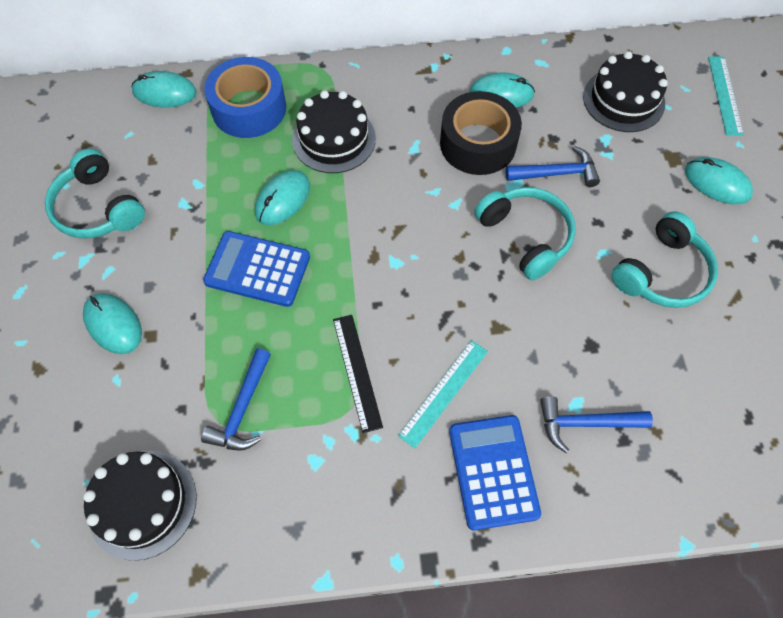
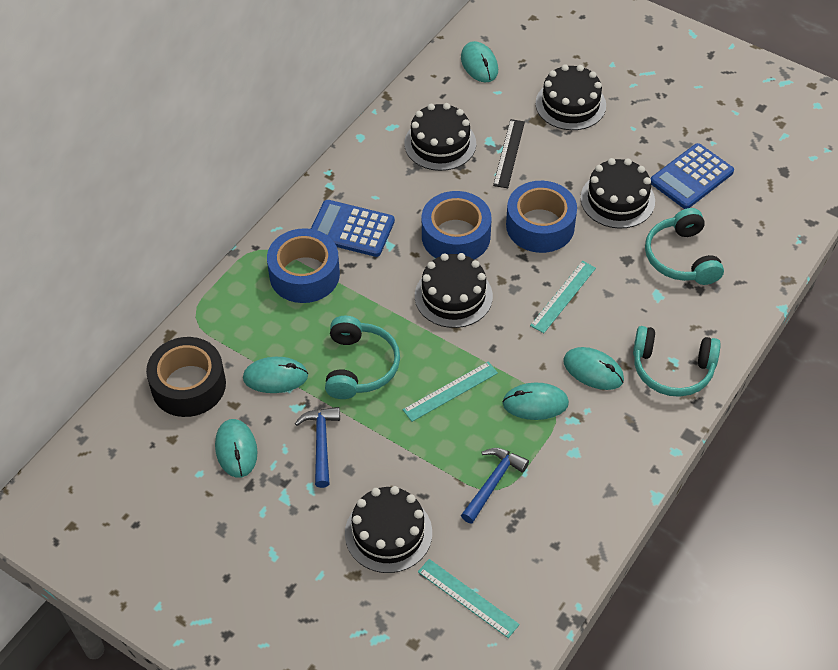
black cake: 3 -> 5
blue hammer: 3 -> 2
blue tape: 1 -> 3
turquoise ruler: 2 -> 3

